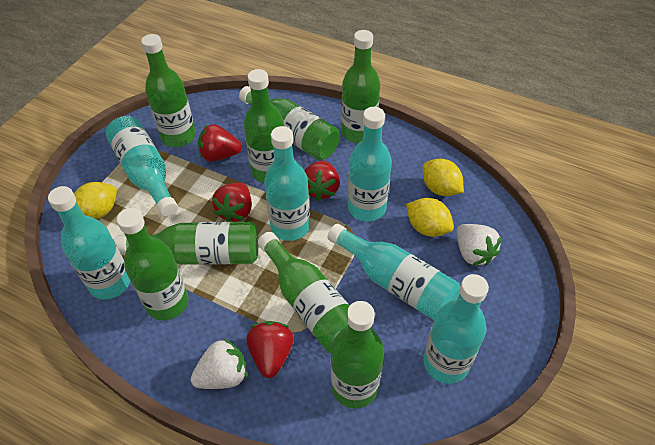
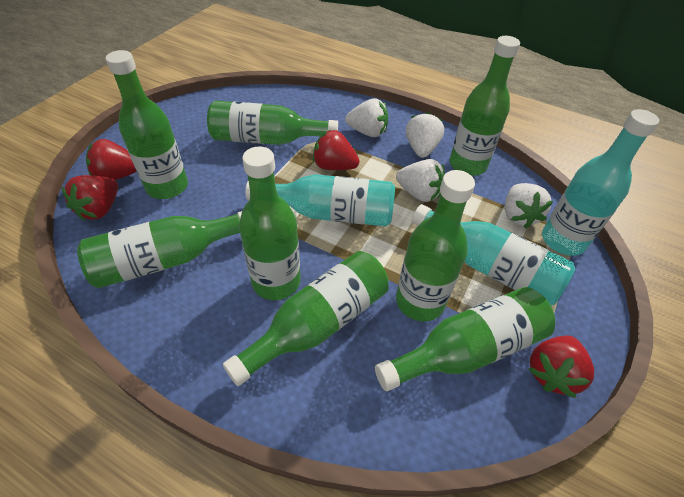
turquoise bottle: 6 -> 3
white strawberry: 2 -> 4
yellow lemon: 3 -> 0

